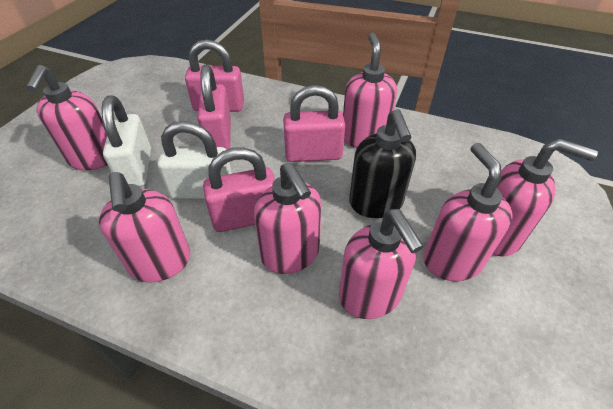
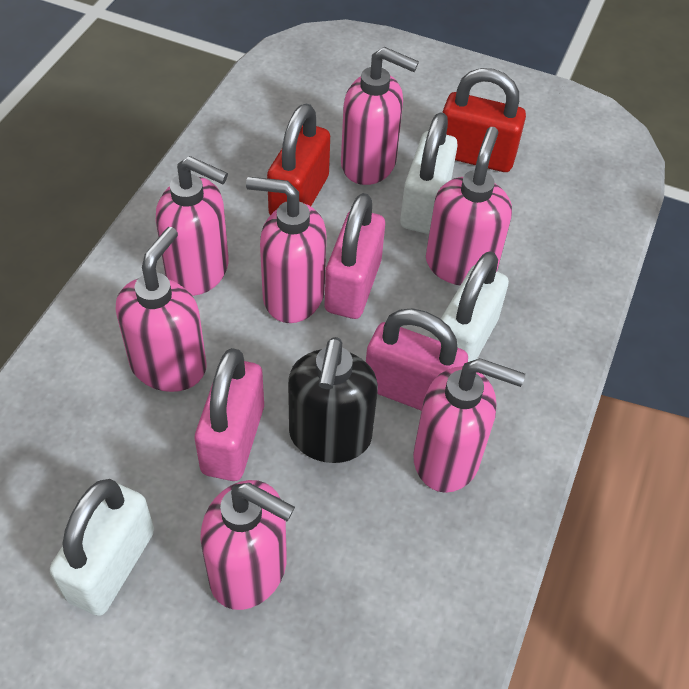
pink padlock: 4 -> 3
red padlock: 0 -> 2
white padlock: 2 -> 3

